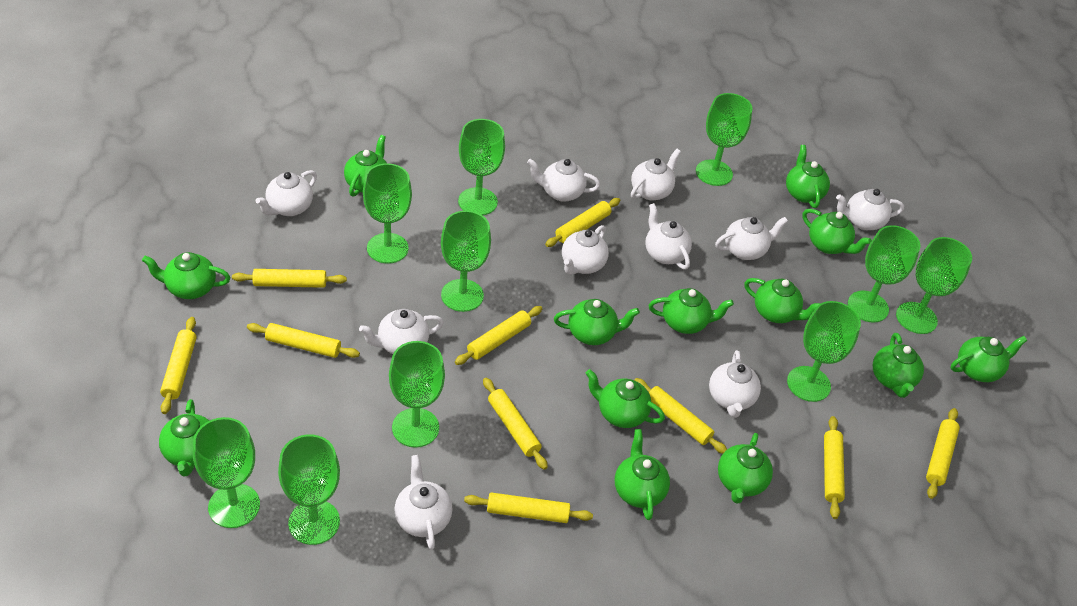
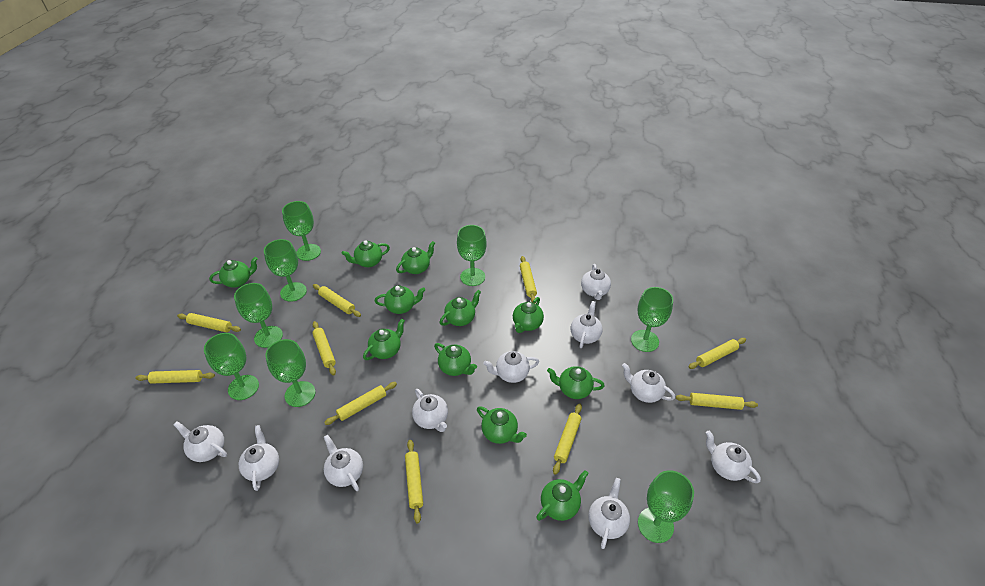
green goblet: 10 -> 8
green teapot: 13 -> 11

